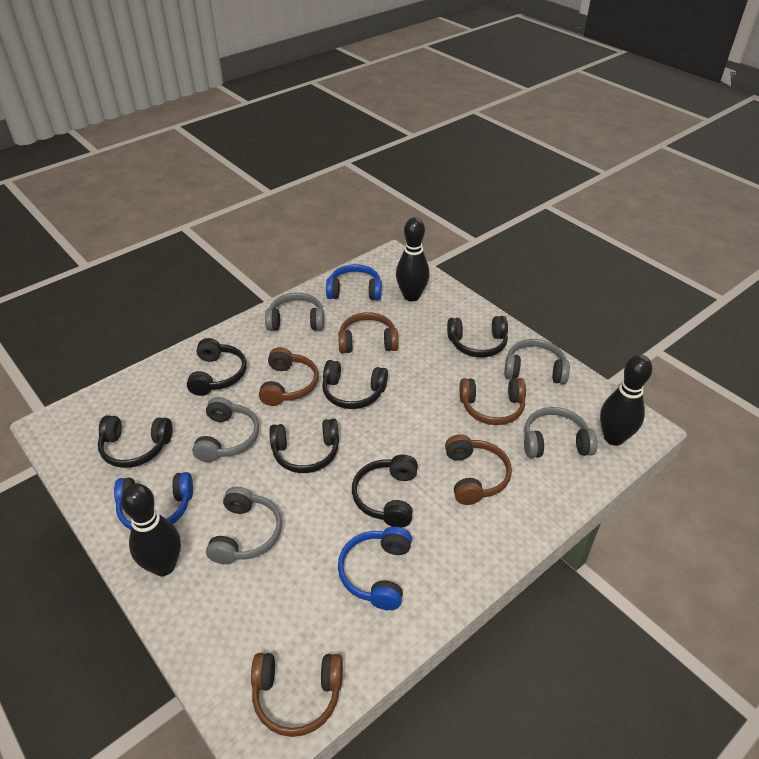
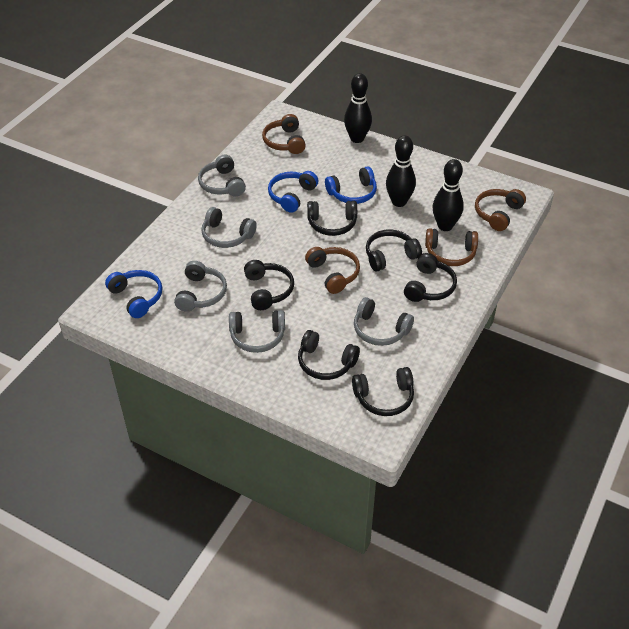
brown headphones: 5 -> 4

